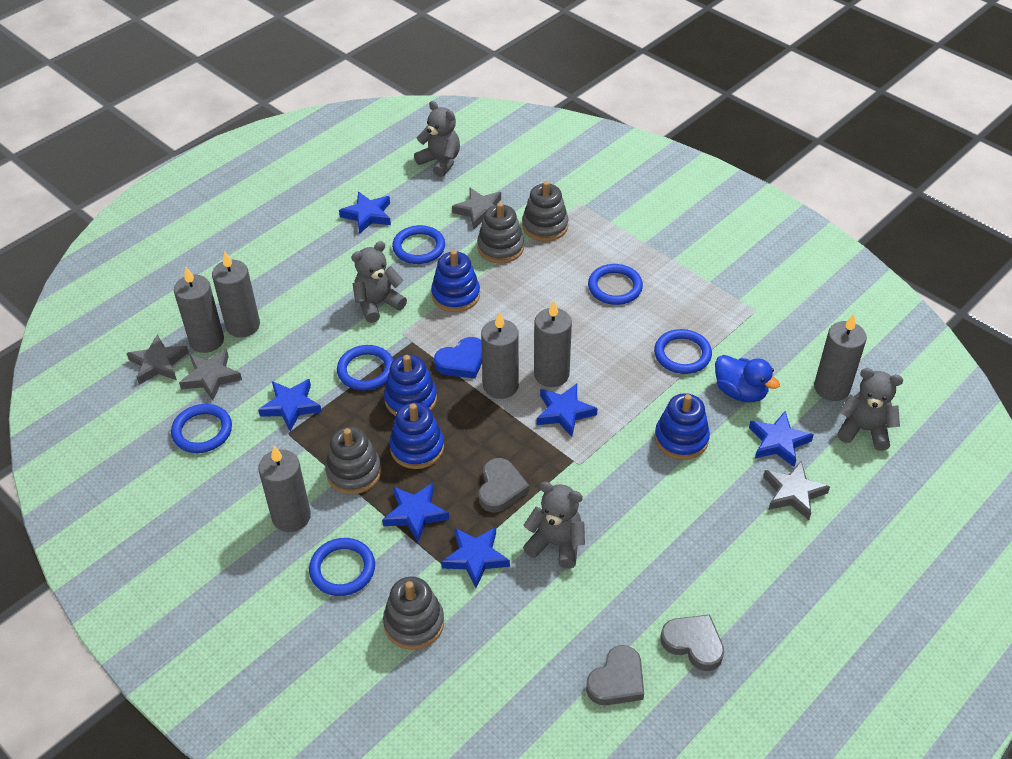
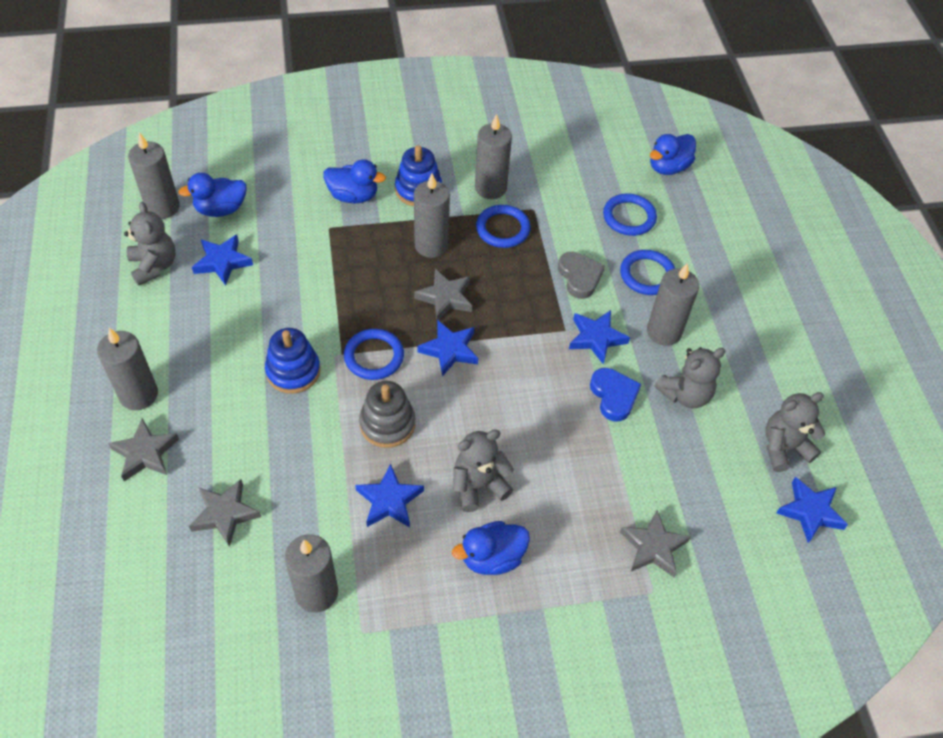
blue duck: 1 -> 4
blue ring: 6 -> 4
blue stacking toy: 4 -> 2
blue star: 6 -> 5
grey heart: 3 -> 1
grey stacking toy: 4 -> 1

